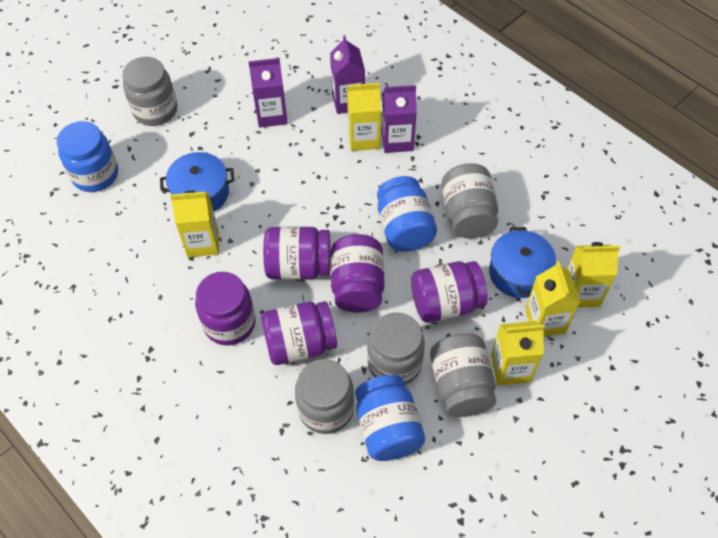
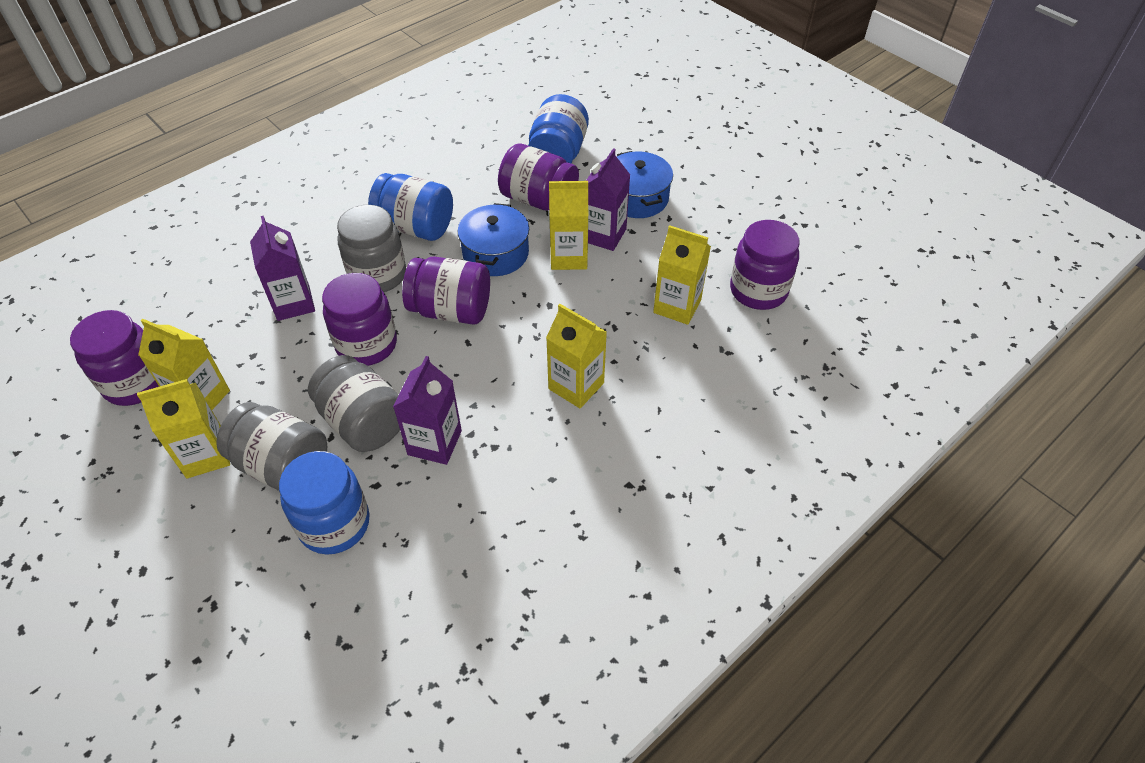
grey jar: 5 -> 3

